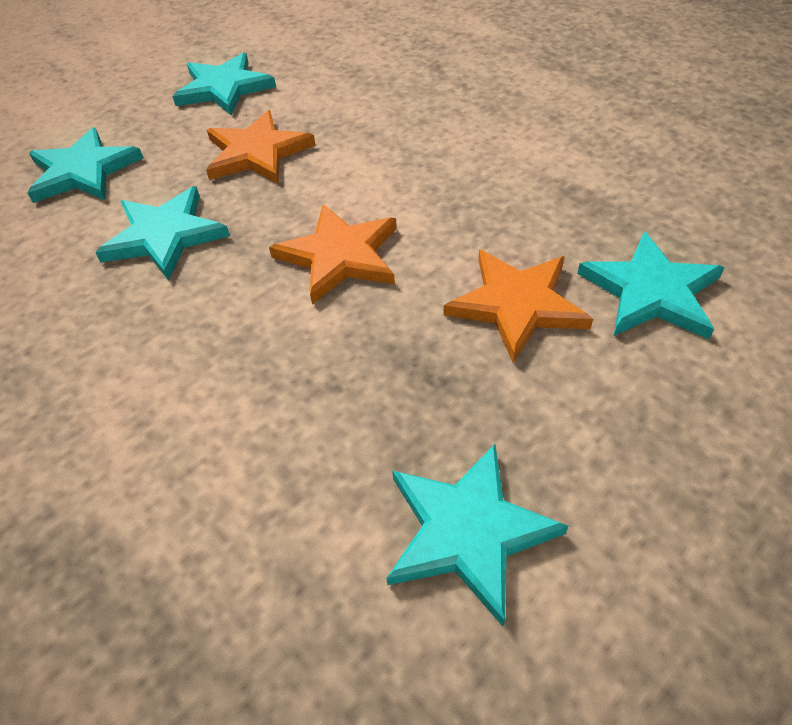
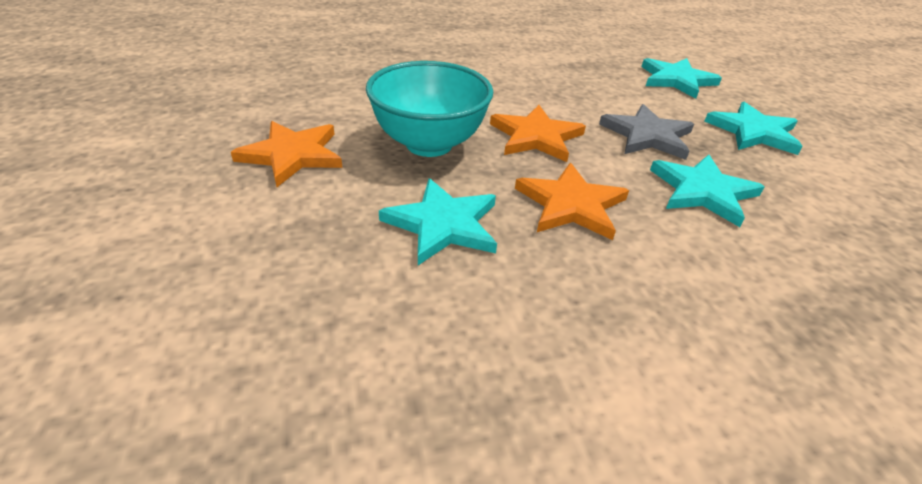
grey star: 0 -> 1
turquoise bowl: 0 -> 1
turquoise star: 5 -> 4

